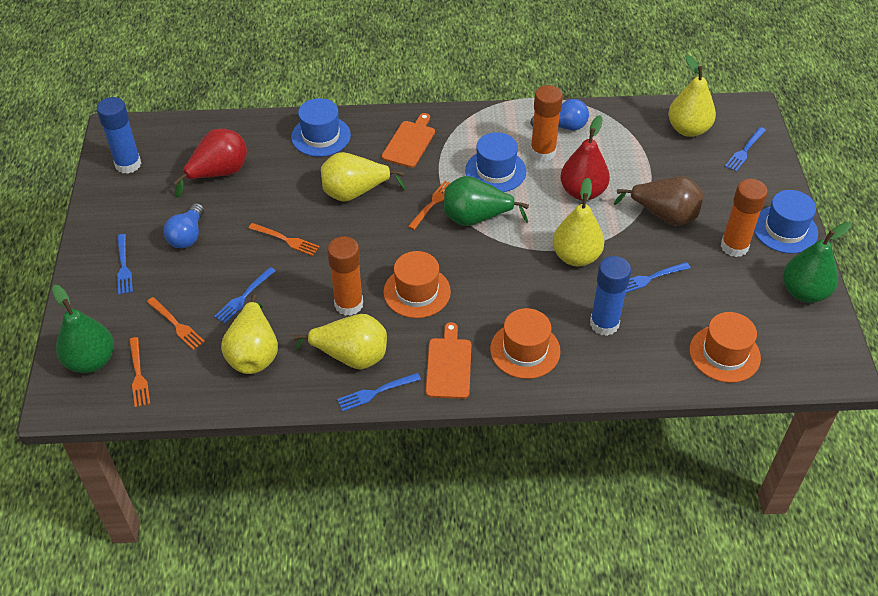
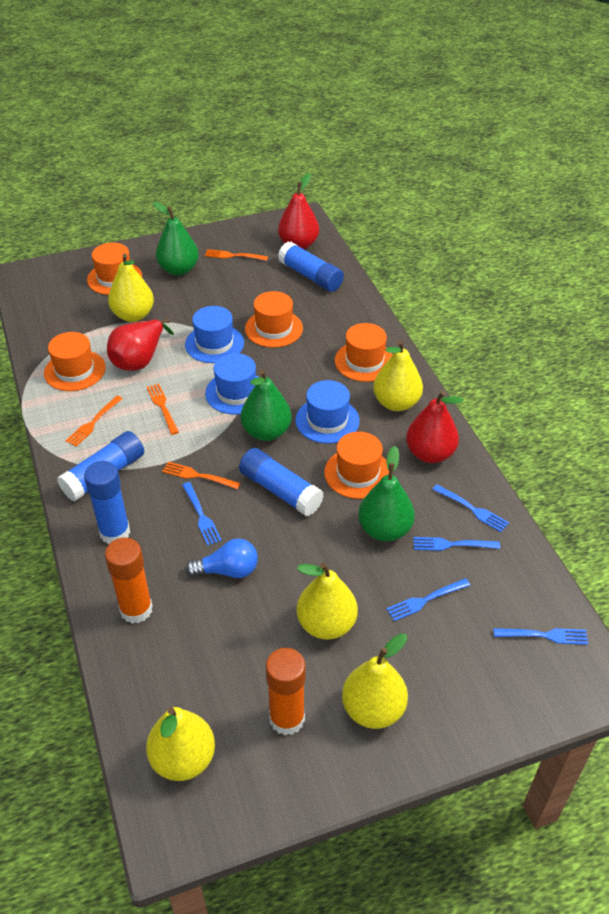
blue glue stick: 2 -> 4
blue light bulb: 2 -> 1
brown pear: 1 -> 0
orange cutting board: 2 -> 0
orange glue stick: 3 -> 2
orange hat: 3 -> 5
red pear: 2 -> 3

